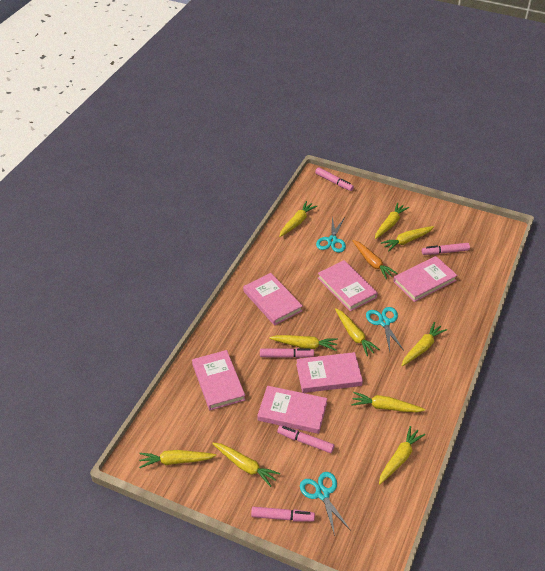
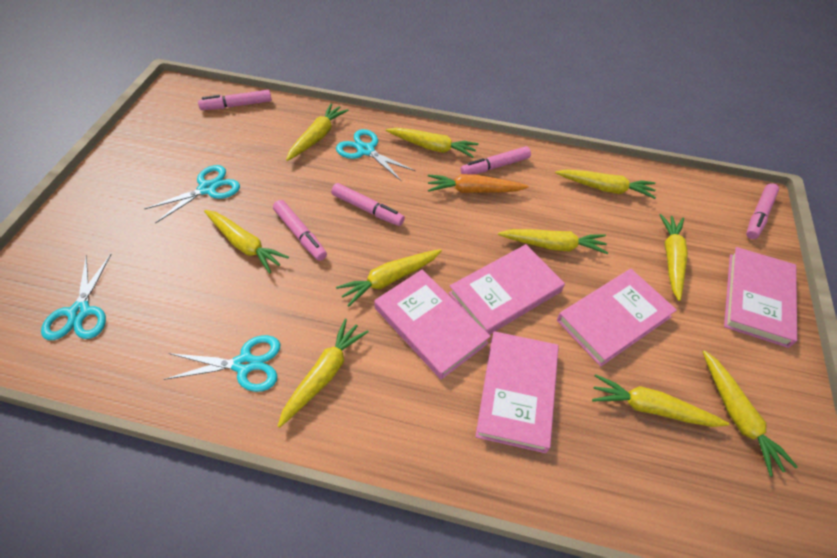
pink book: 6 -> 5
turquoise scissors: 3 -> 4

